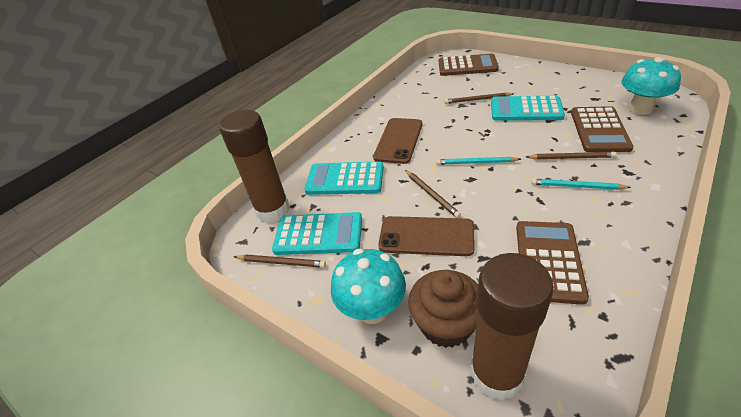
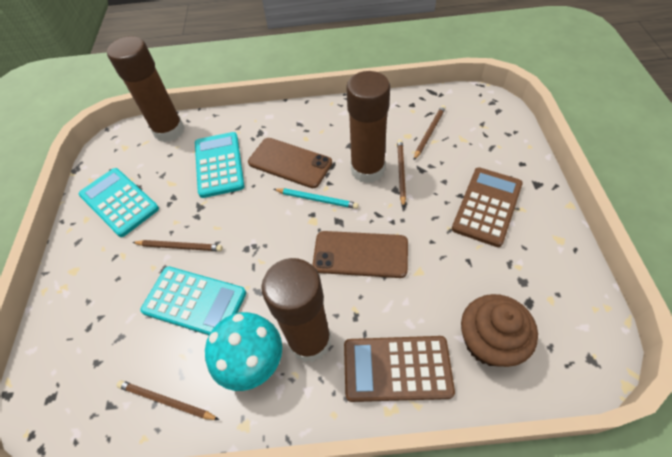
brown calculator: 3 -> 2
brown glue stick: 2 -> 3
turquoise mushroom: 2 -> 1
turquoise pencil: 2 -> 1

